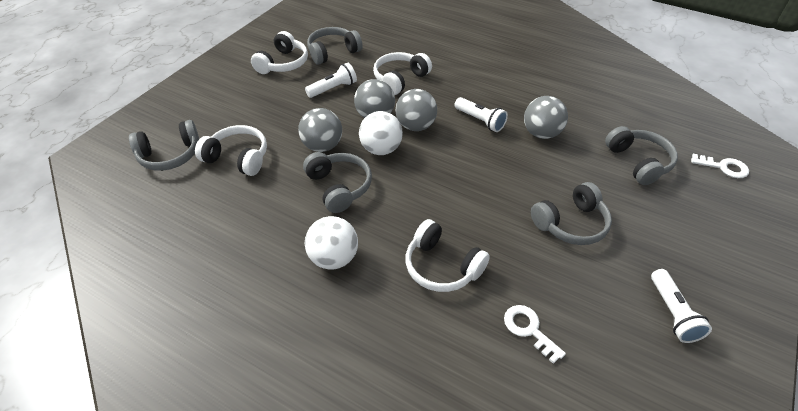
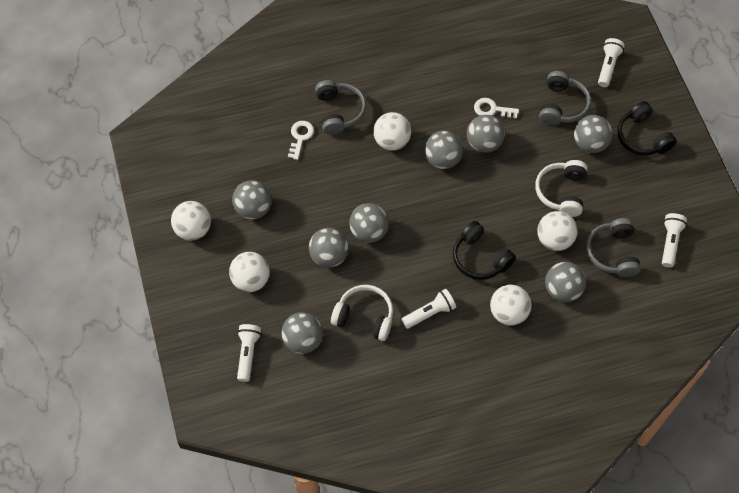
black headphones: 0 -> 2
grey ball: 4 -> 8
grey headphones: 5 -> 3
white ball: 2 -> 5
white flashlight: 3 -> 4
white headphones: 4 -> 2

